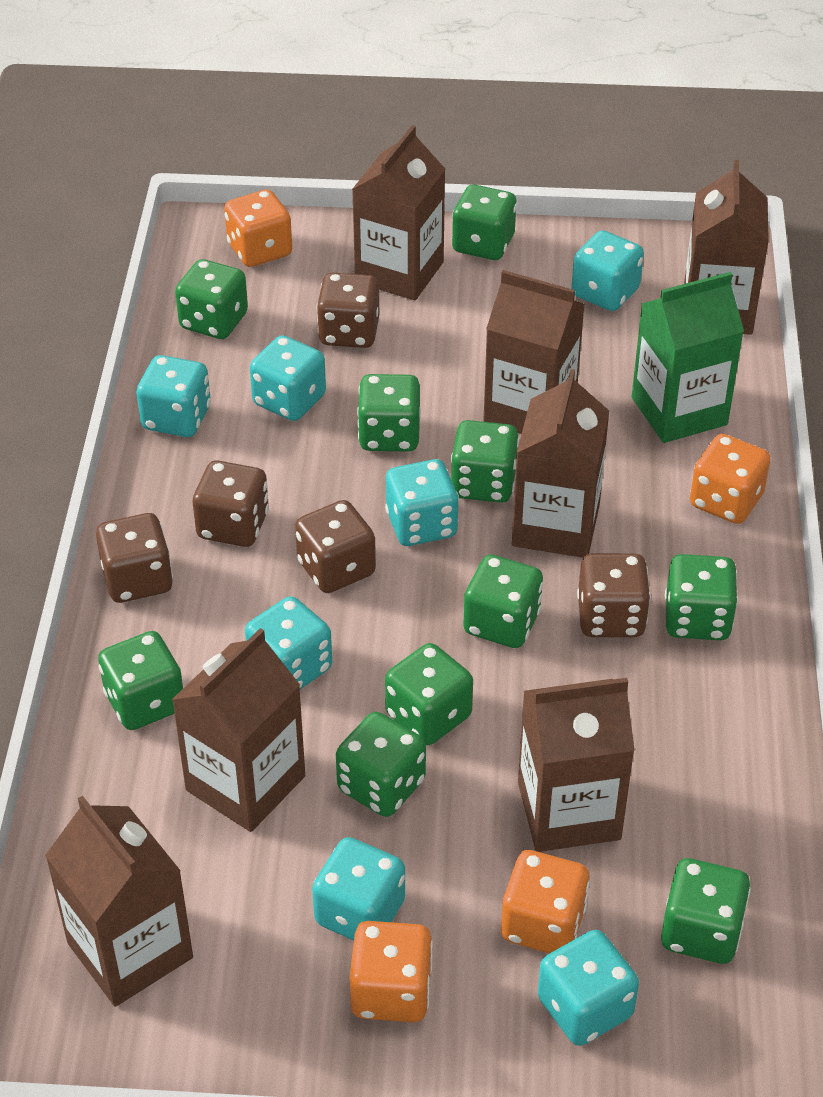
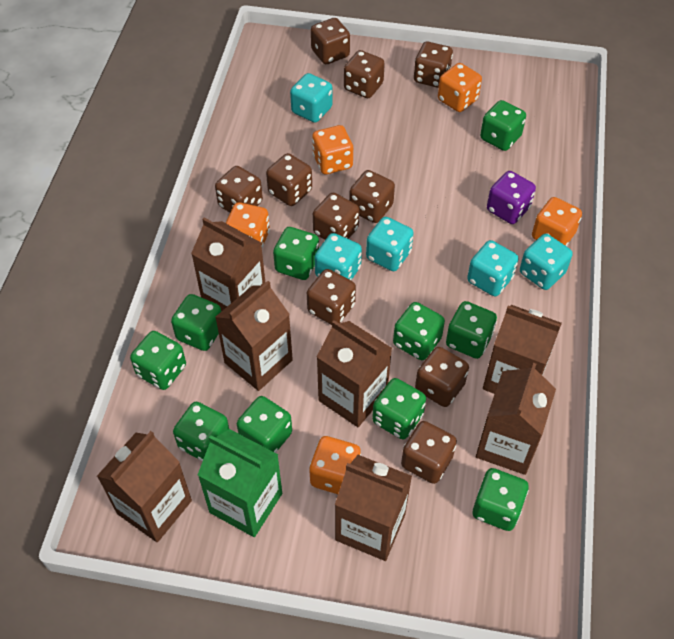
brown dice: 5 -> 10
orange dice: 4 -> 5
purple dice: 0 -> 1
turquoise dice: 7 -> 5

